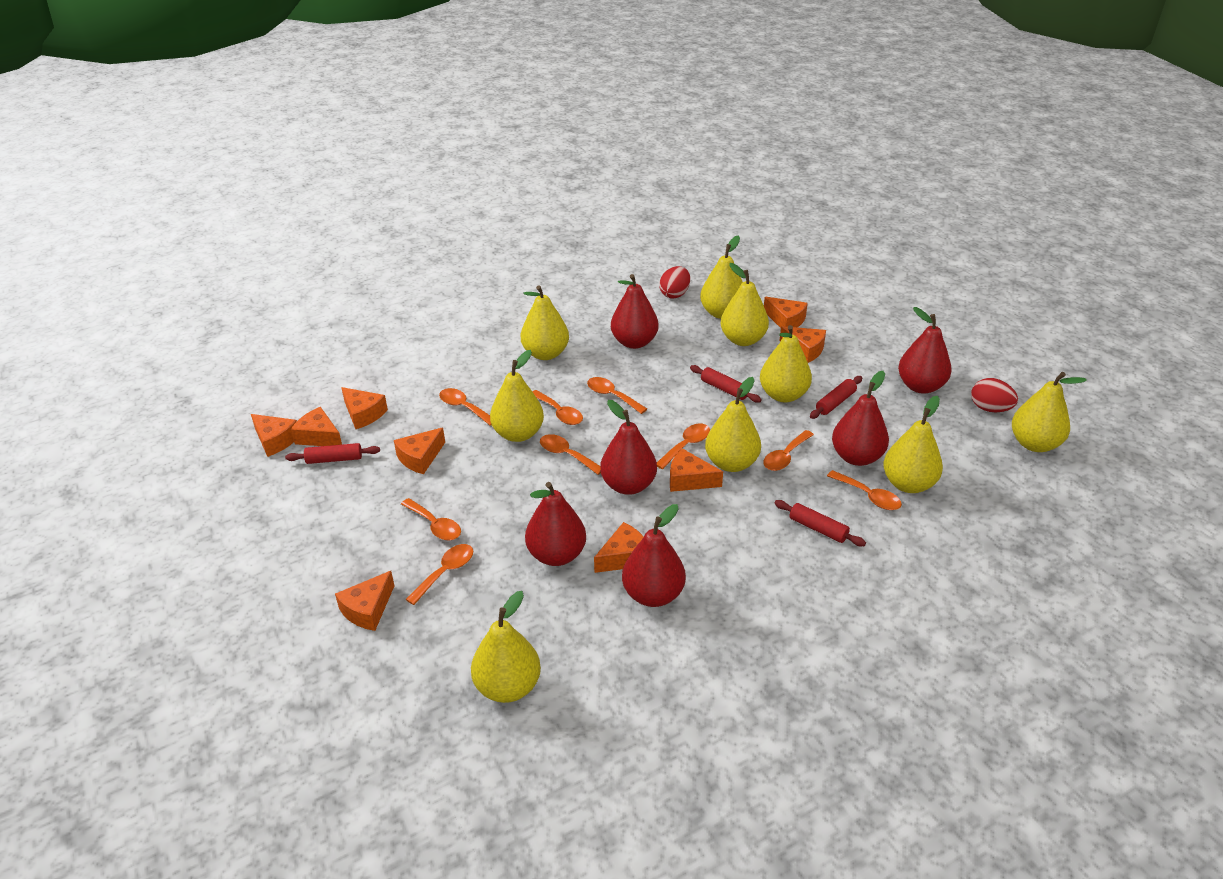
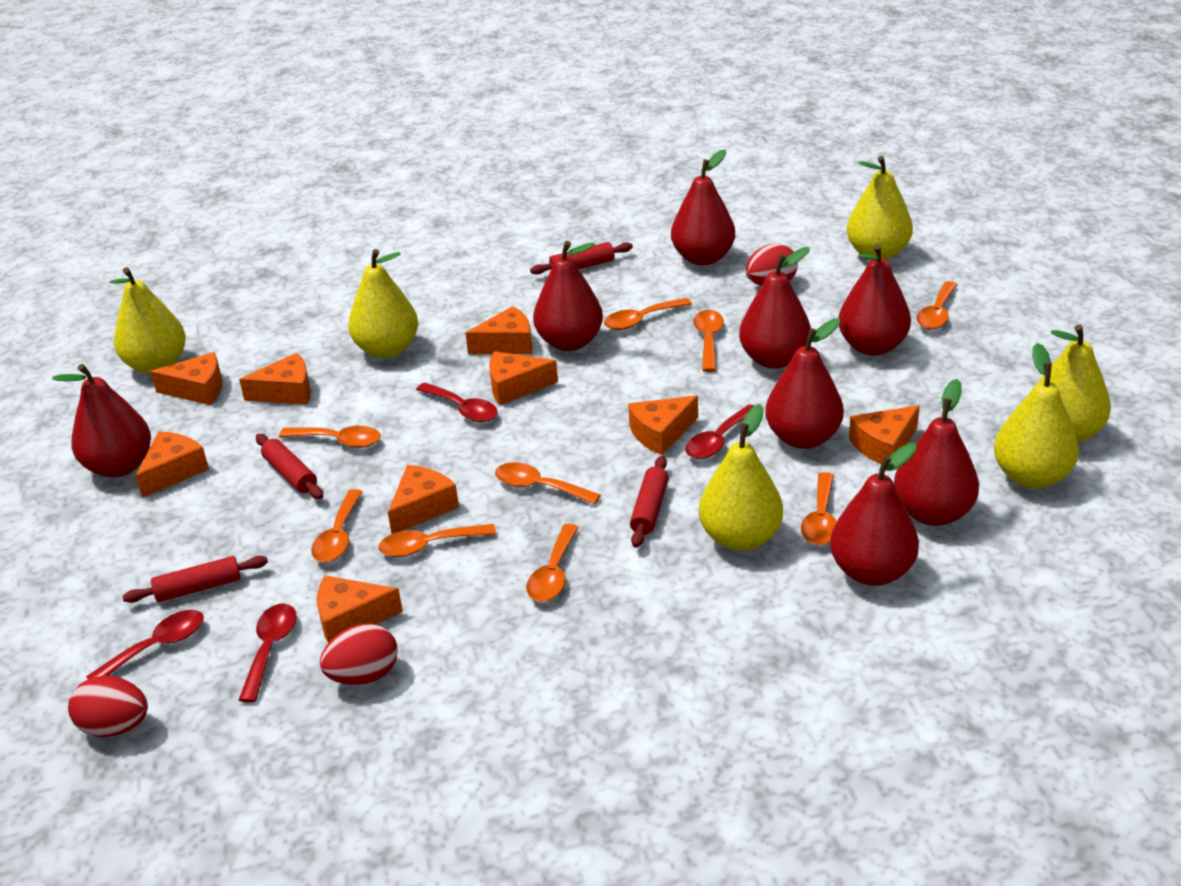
red egg: 2 -> 3
red pear: 6 -> 8
red spoon: 0 -> 4
yellow pear: 9 -> 6

